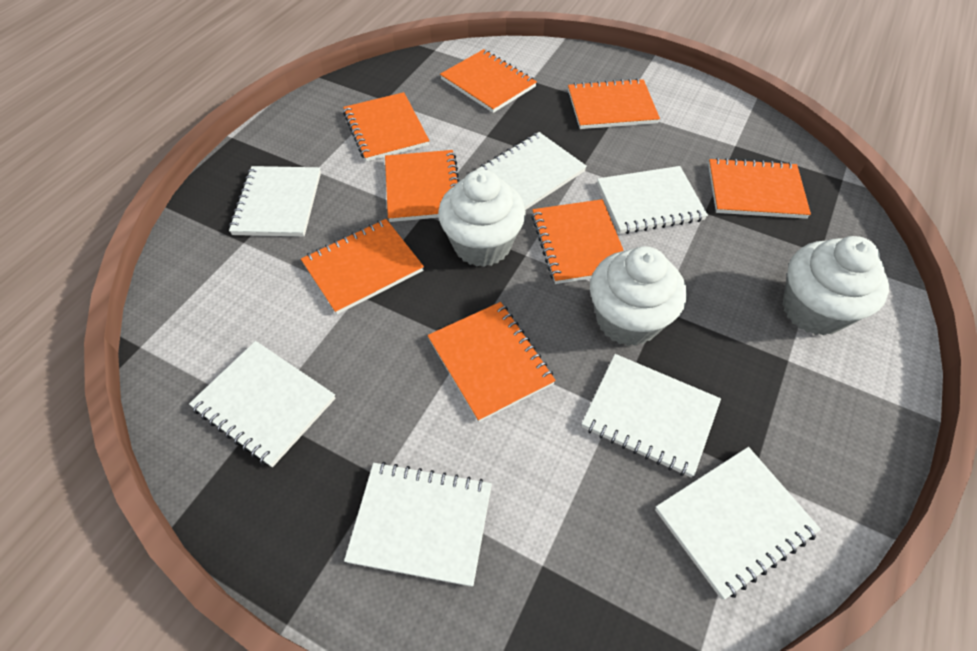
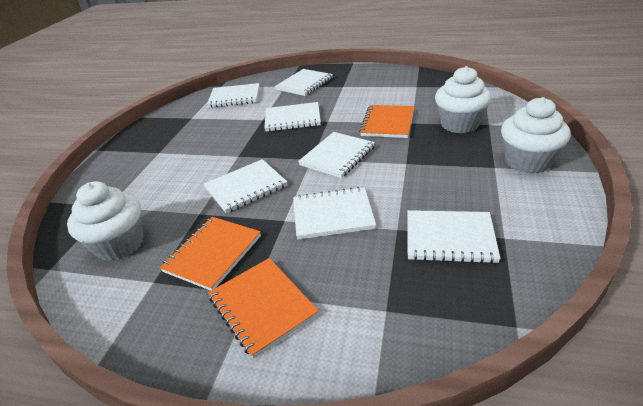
orange notebook: 8 -> 3

